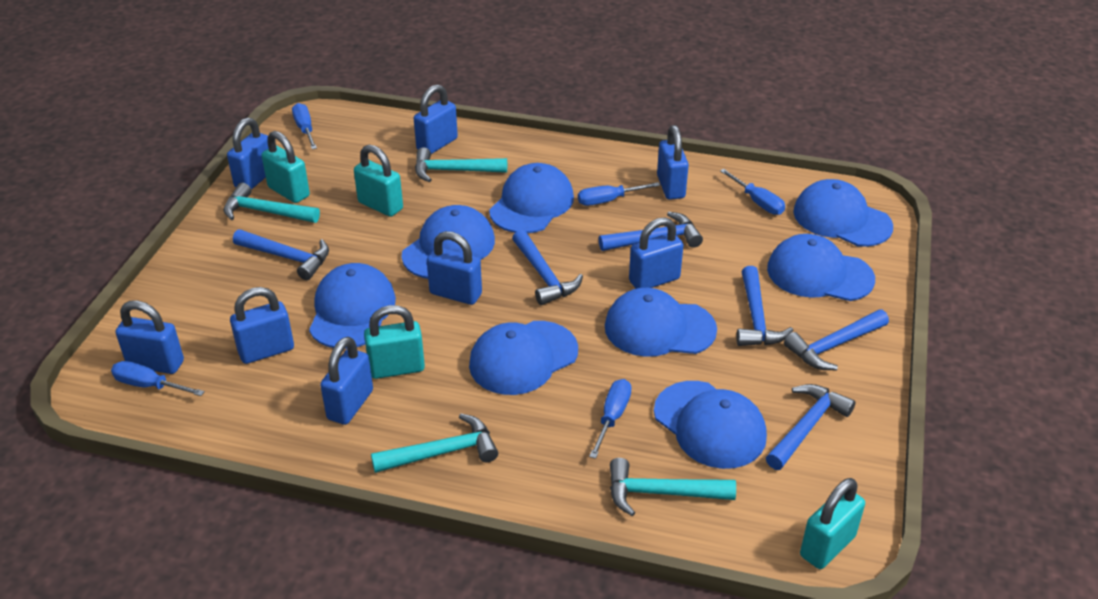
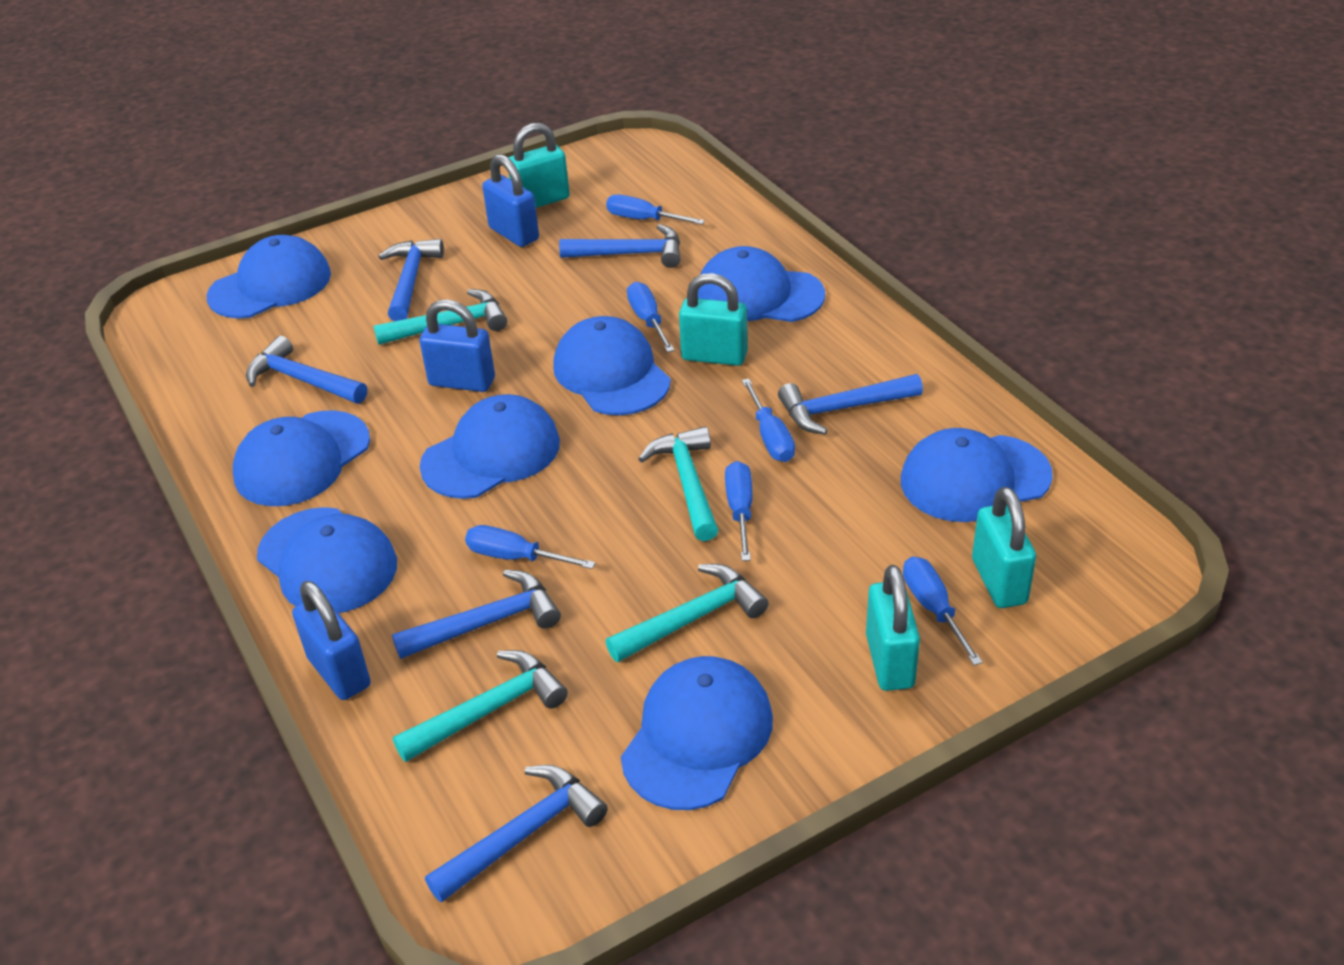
blue padlock: 8 -> 3
blue screwdriver: 5 -> 6

